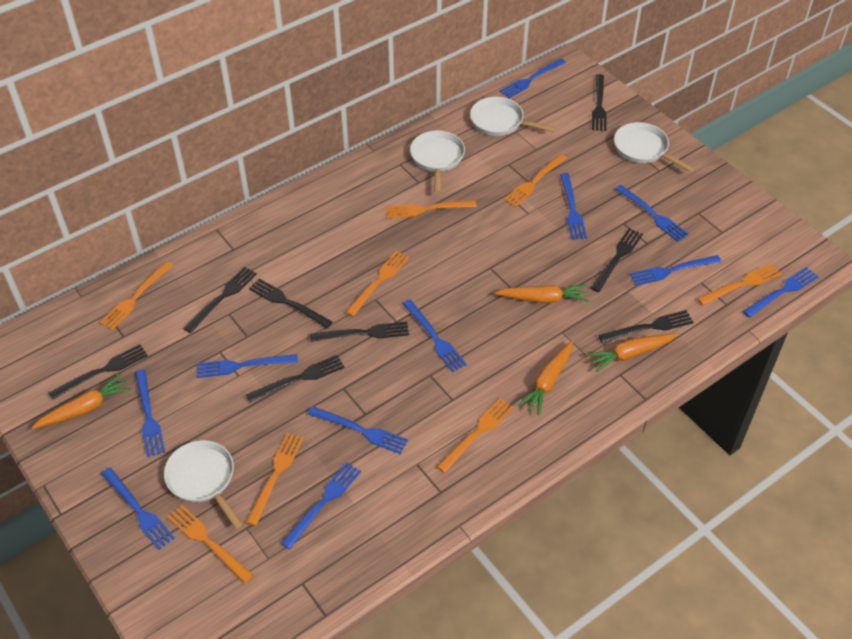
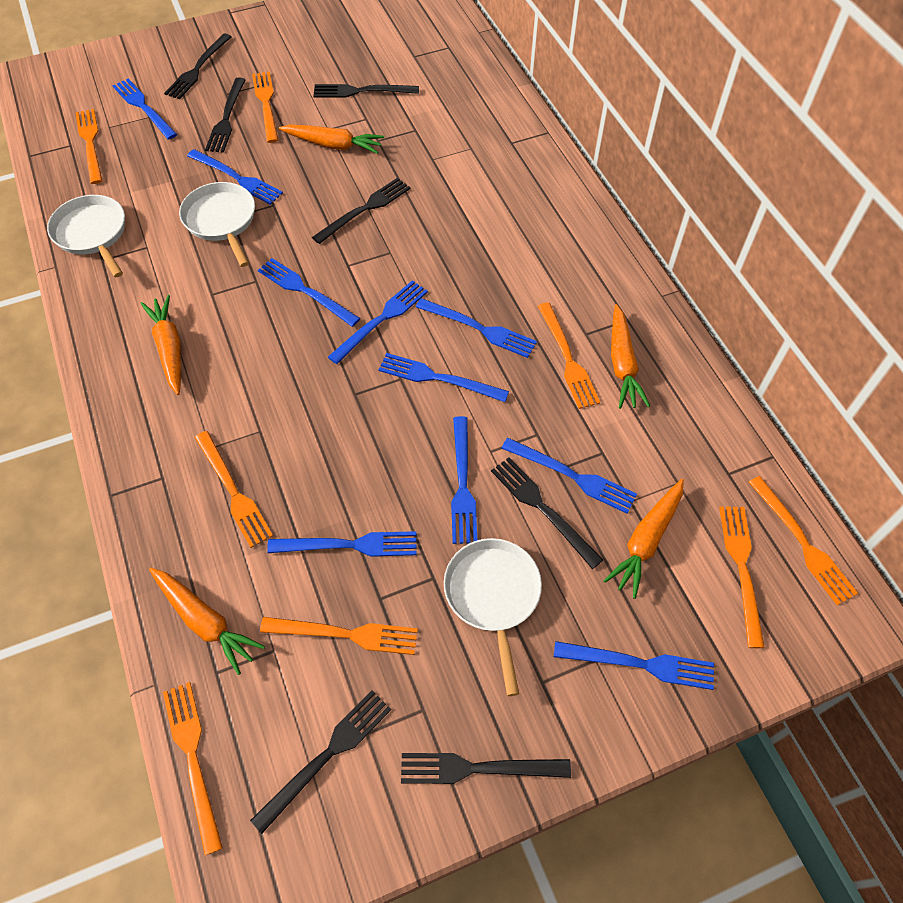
black fork: 8 -> 7
blue fork: 11 -> 10
orange carrot: 4 -> 5
white pan: 4 -> 3

